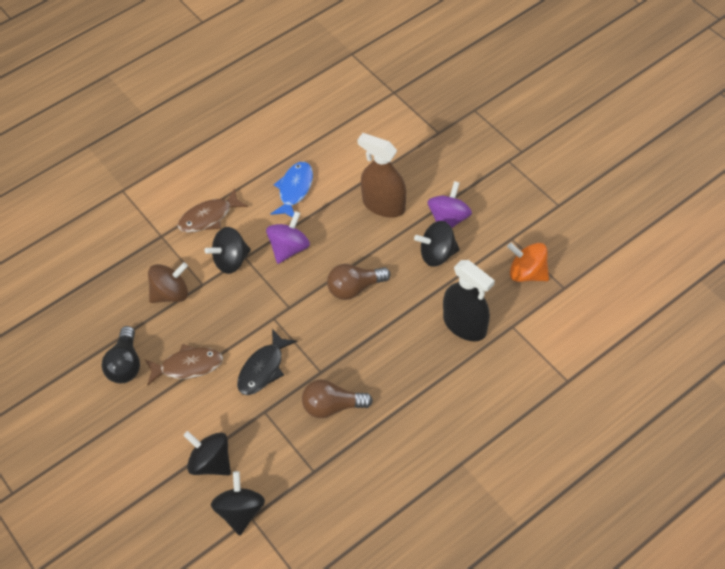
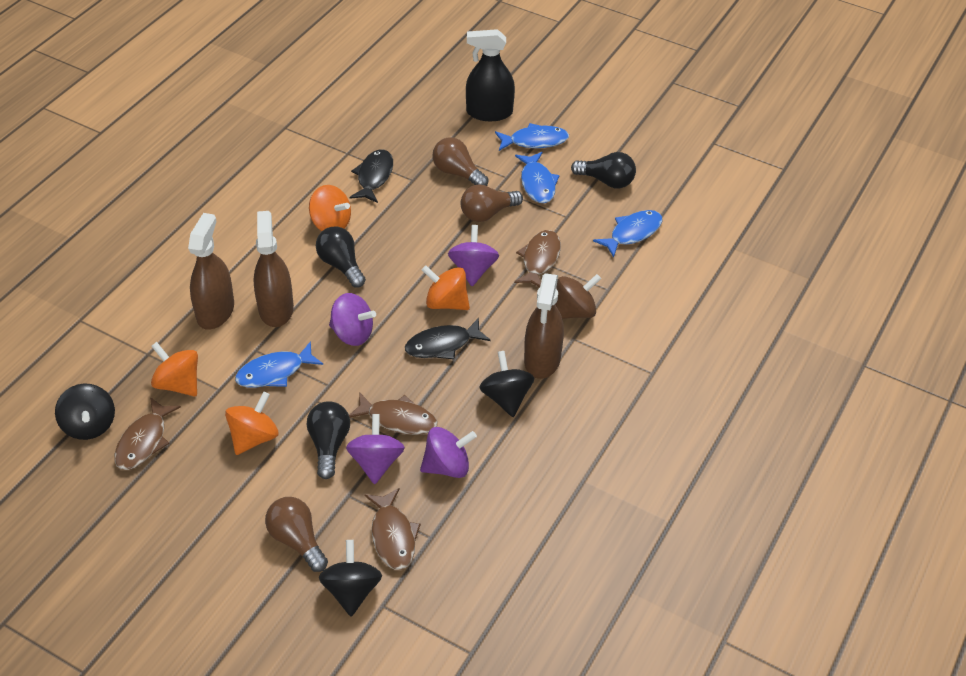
black fish: 1 -> 2
black light bulb: 1 -> 3
black spinning top: 4 -> 3
blue fish: 1 -> 4
brown fish: 2 -> 4
brown light bulb: 2 -> 3
brown spray bottle: 1 -> 3
orange spinning top: 1 -> 4
purple spinning top: 2 -> 4

